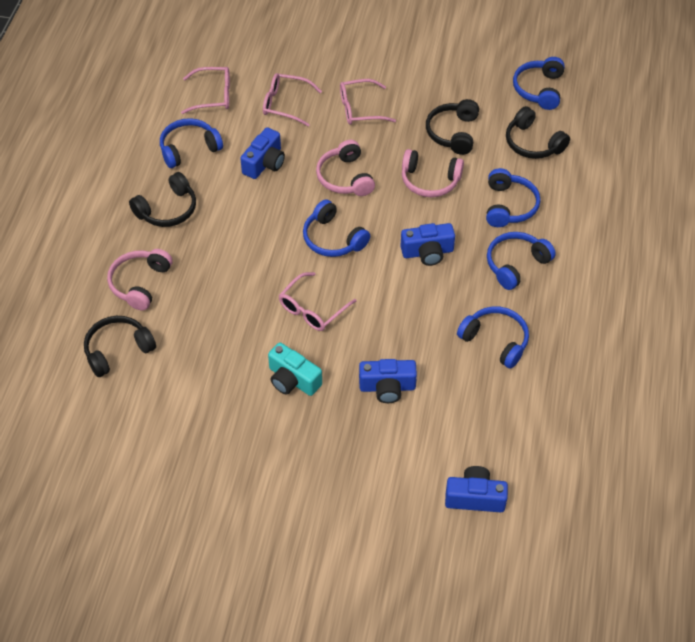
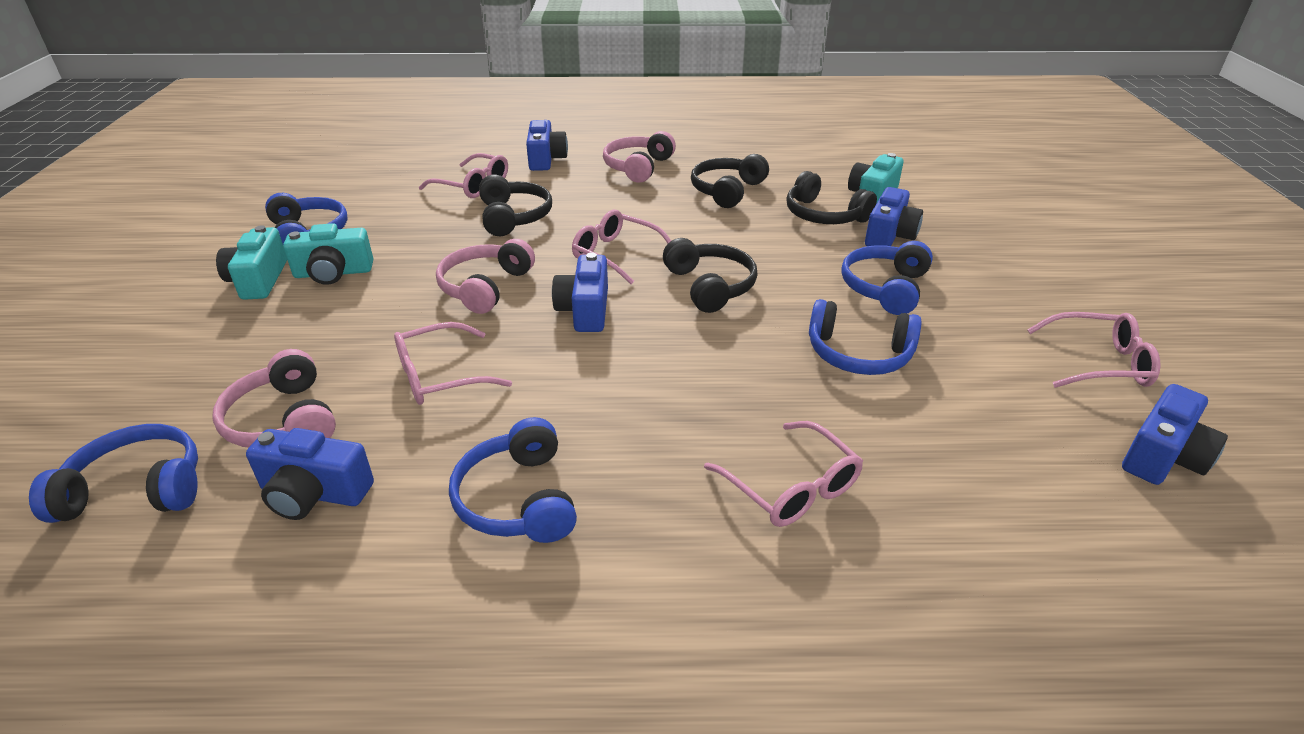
blue camera: 4 -> 5
blue headphones: 6 -> 5
pink glasses: 4 -> 5
turquoise camera: 1 -> 3

